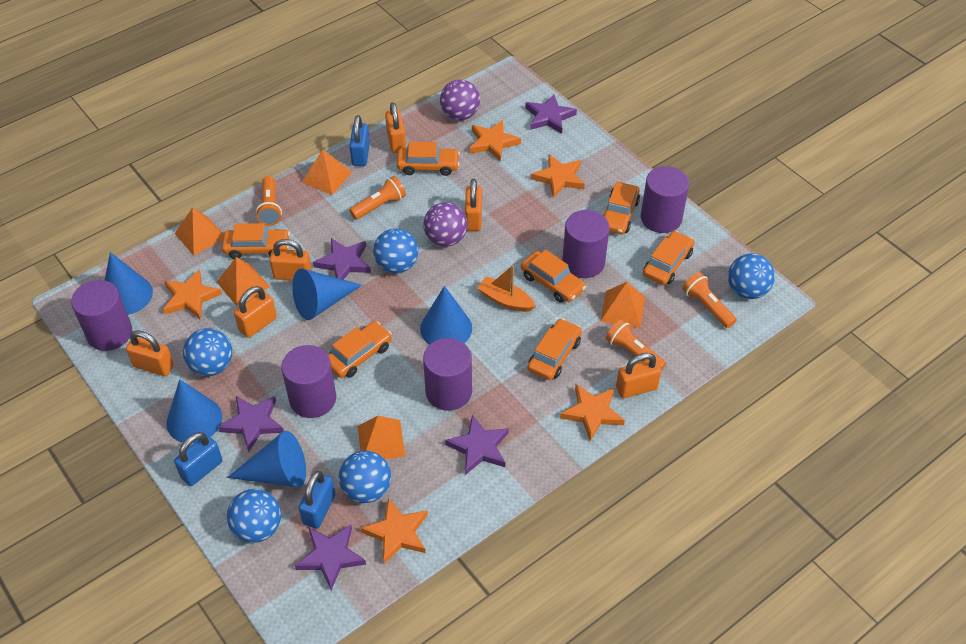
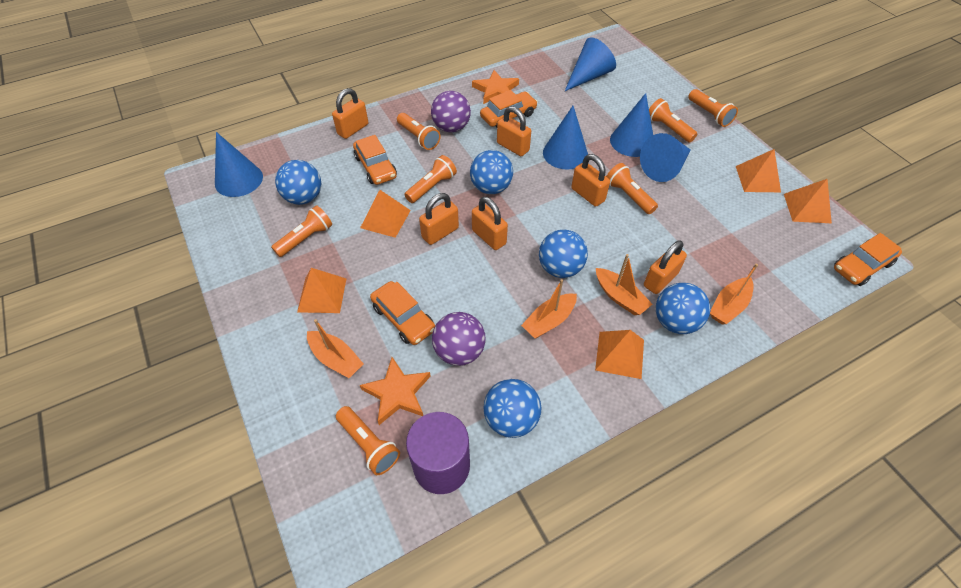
blue padlock: 3 -> 0
orange boat: 1 -> 4
orange car: 7 -> 4
orange flashlight: 4 -> 7
orange star: 5 -> 2
purple cylinder: 5 -> 1
purple star: 5 -> 0

